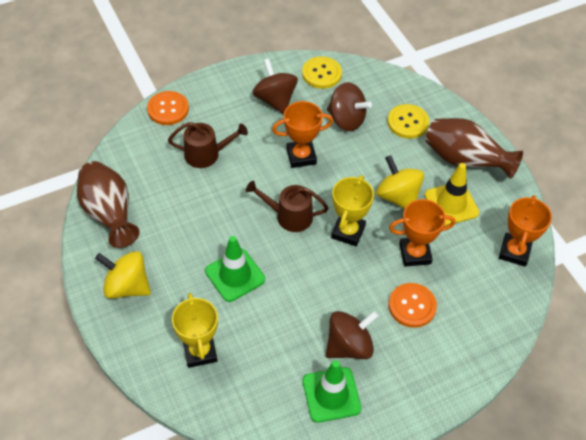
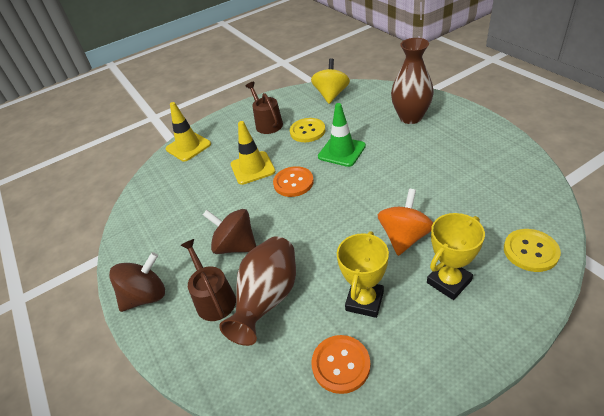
brown spinning top: 3 -> 2
green traffic cone: 2 -> 1
orange spinning top: 0 -> 1
orange trophy: 3 -> 0
yellow spinning top: 2 -> 1
yellow traffic cone: 1 -> 2

